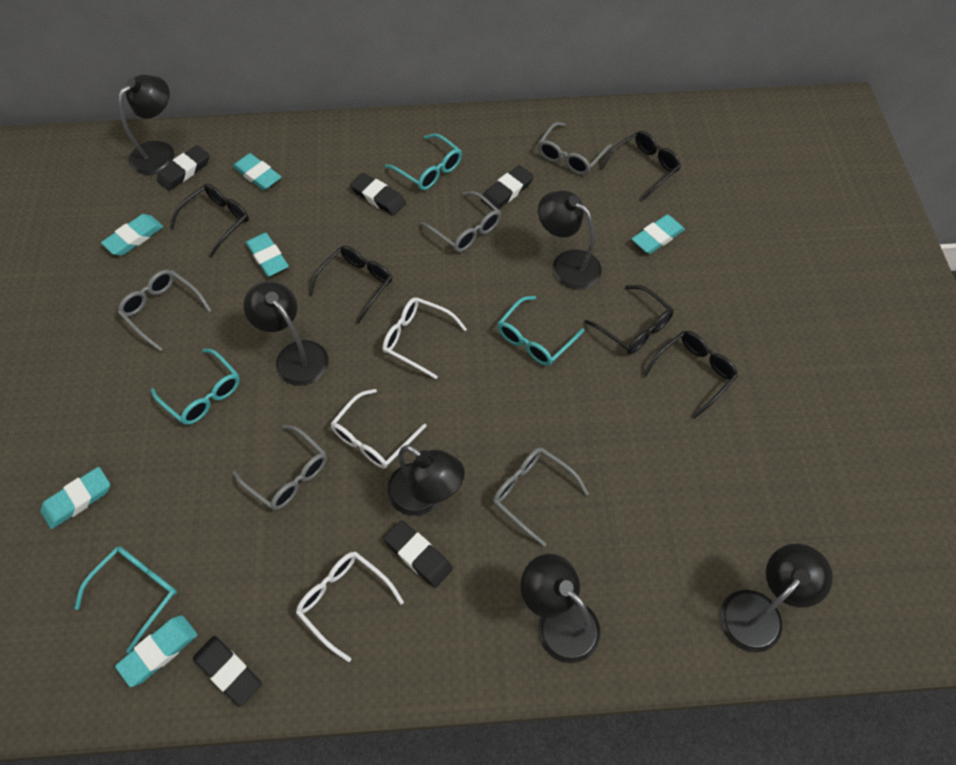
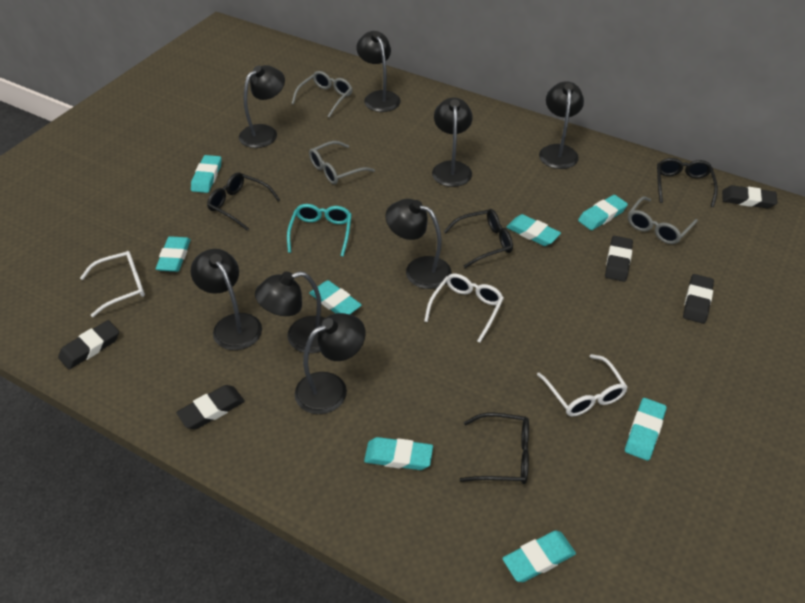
black glasses: 5 -> 4
black lamp: 6 -> 8
grey glasses: 5 -> 3
turquoise eraser: 6 -> 8
turquoise glasses: 4 -> 1

